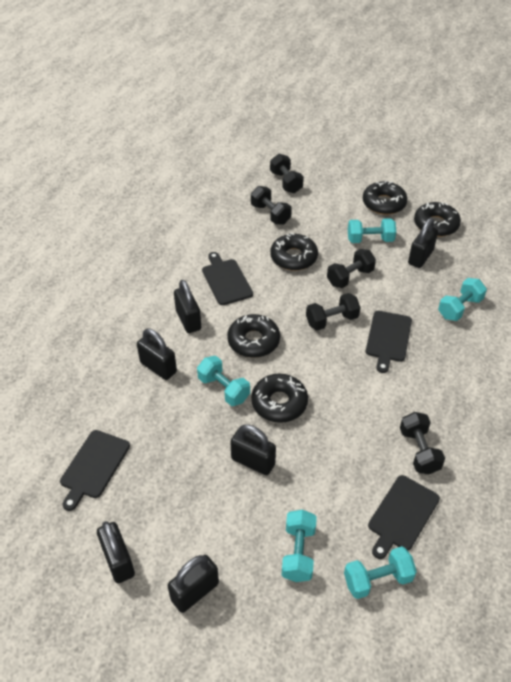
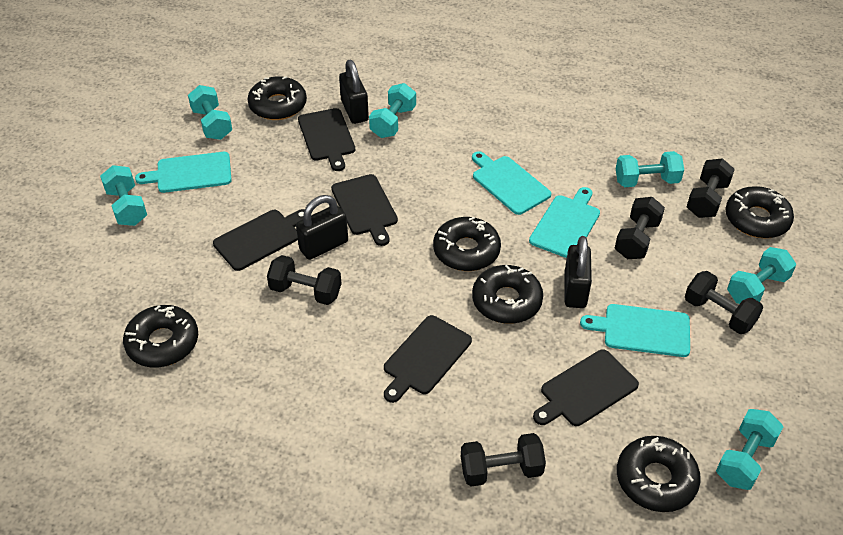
black cutting board: 4 -> 5
black donut: 5 -> 6
black padlock: 6 -> 3
turquoise cutting board: 0 -> 4
turquoise dumbbell: 5 -> 6

